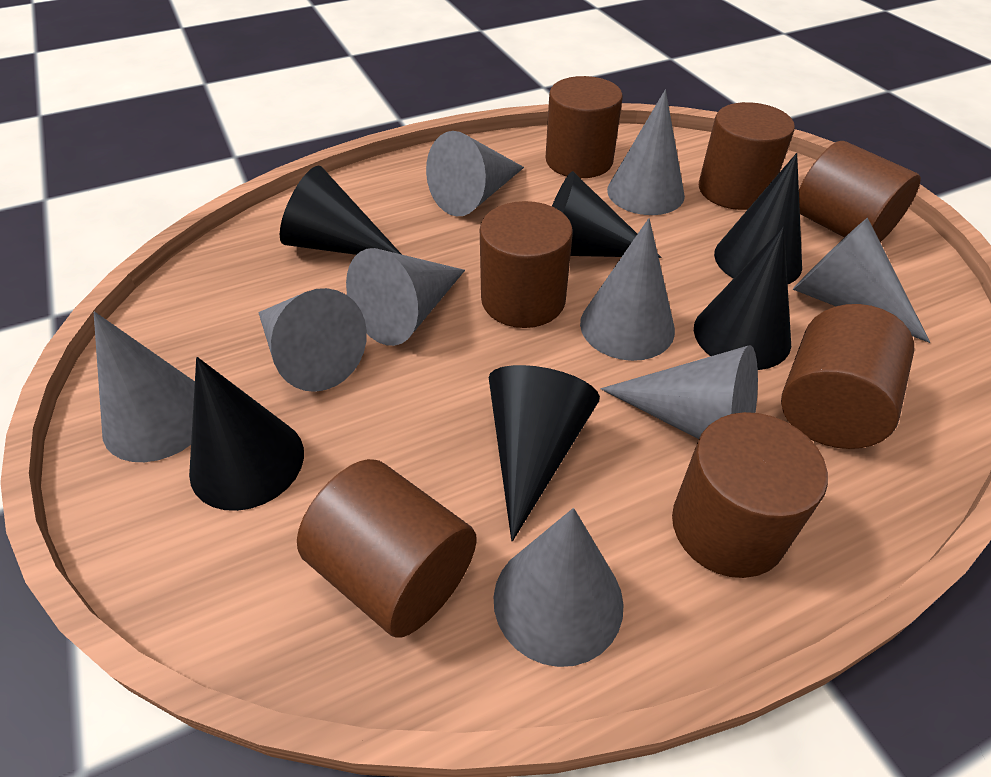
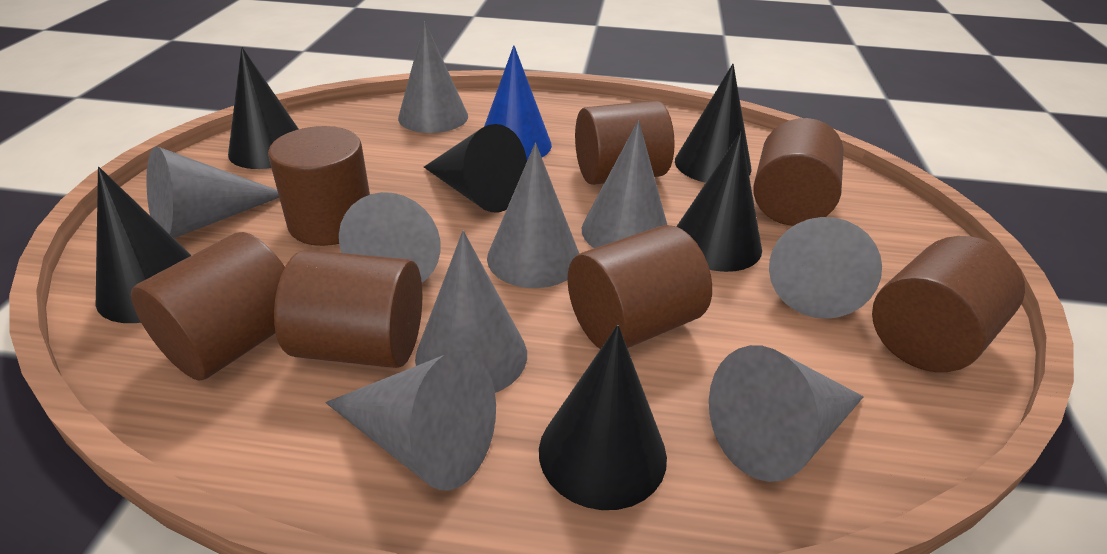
blue cone: 0 -> 1

